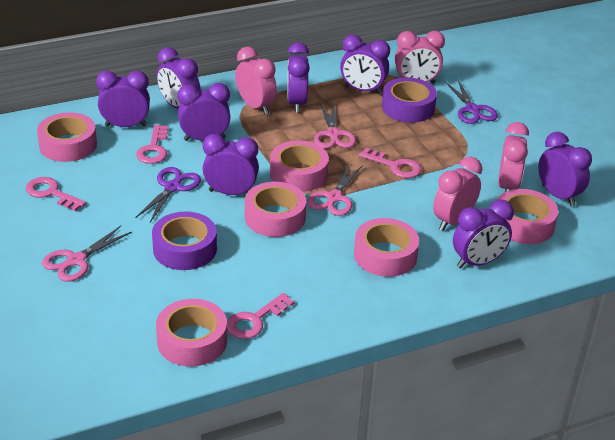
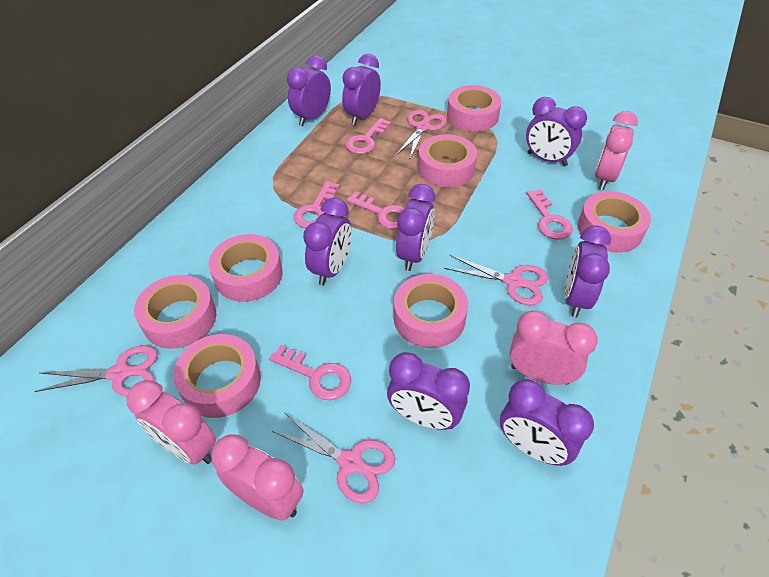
pink key: 4 -> 5
pink scissors: 3 -> 4
pink tape: 6 -> 7
purple scissors: 2 -> 0
purple tape: 2 -> 0

